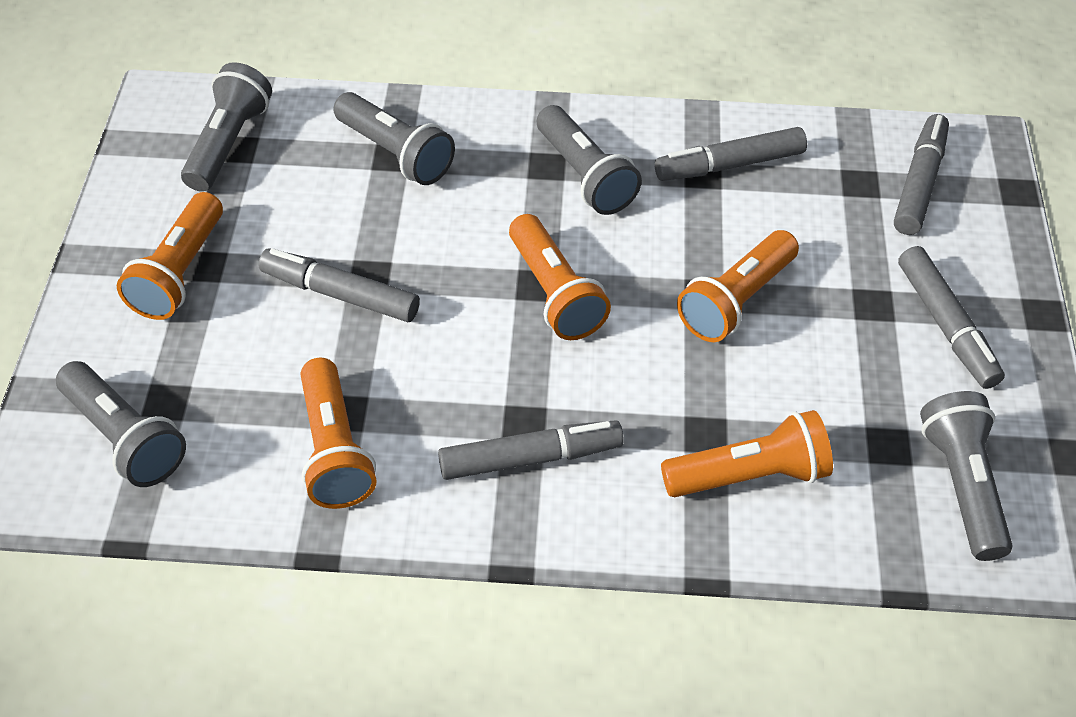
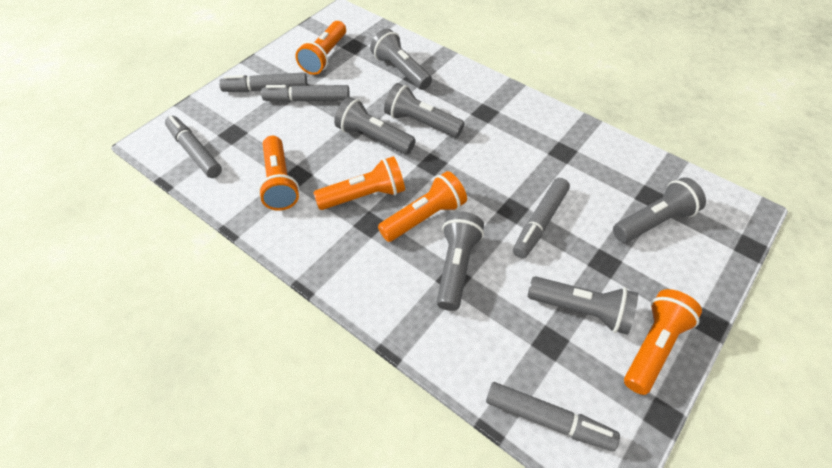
grey flashlight: 5 -> 6

